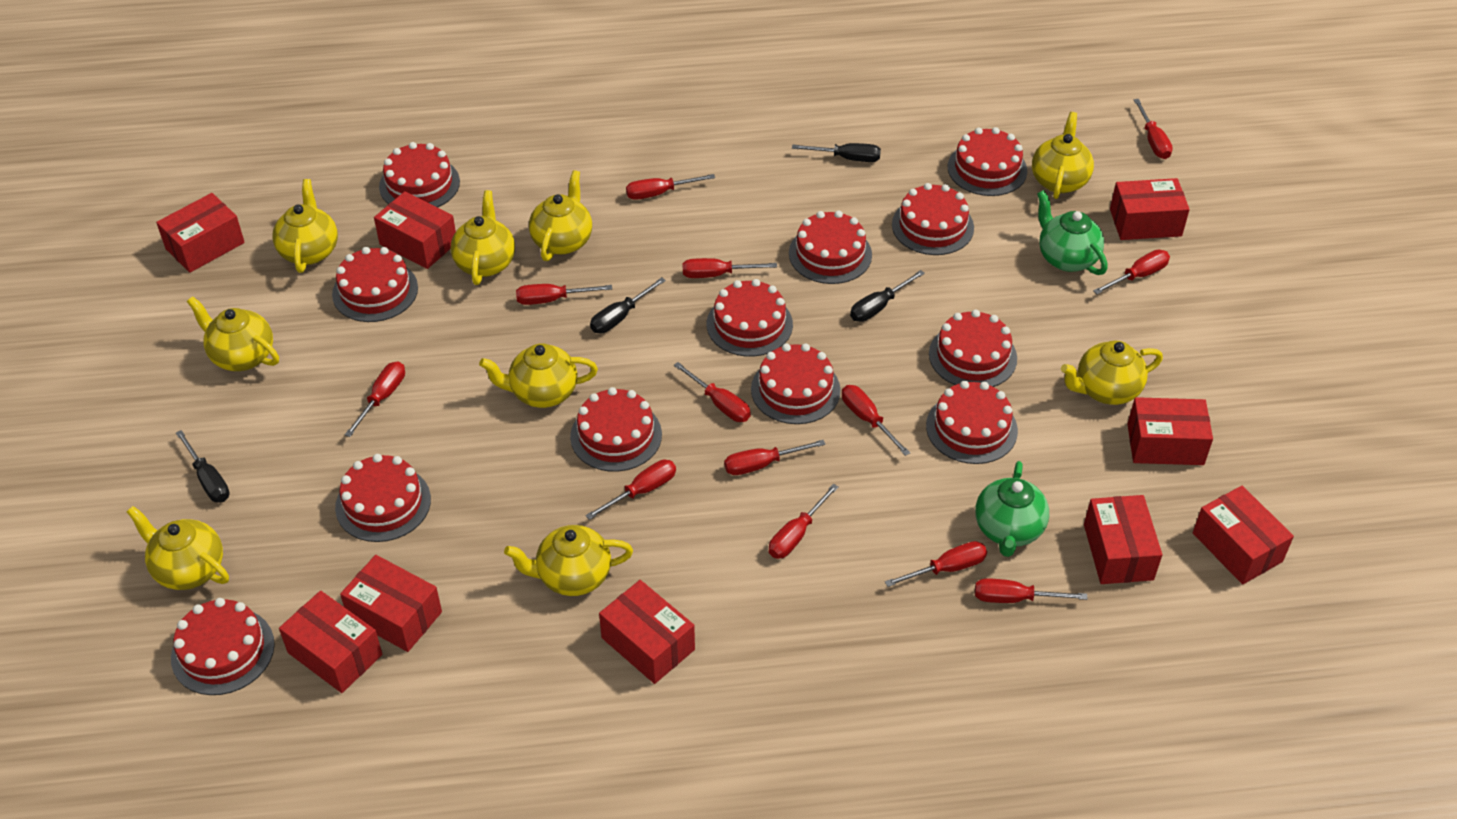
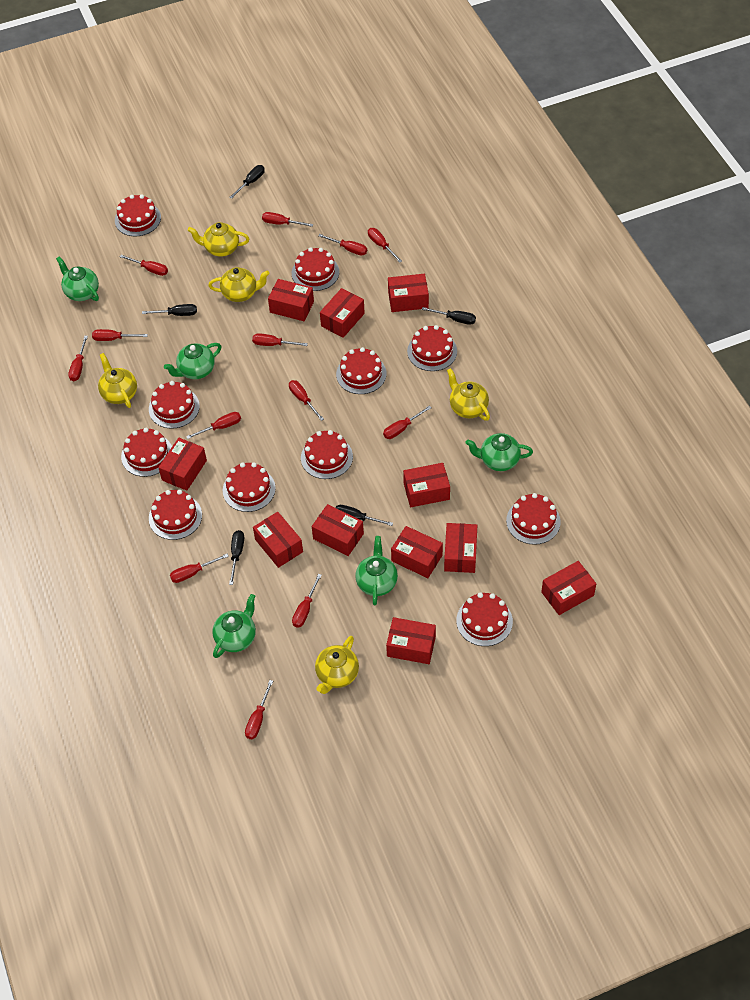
black screwdriver: 4 -> 5
green teapot: 2 -> 5
red box: 9 -> 11
red cake: 12 -> 11
yellow teapot: 9 -> 5

